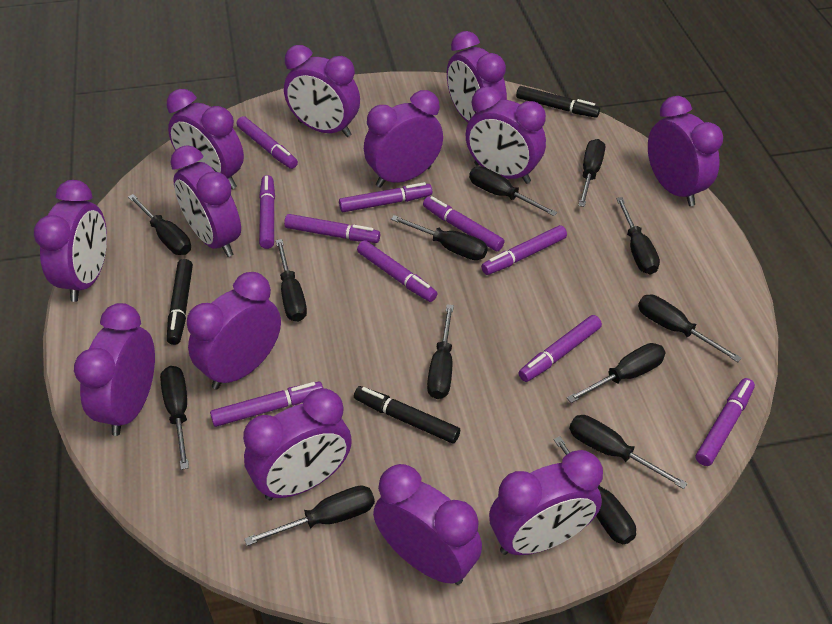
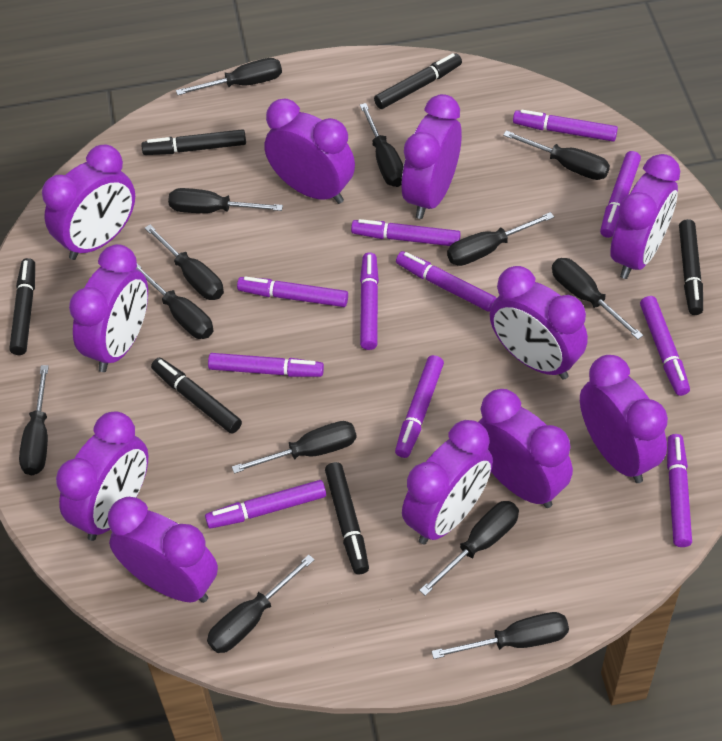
black marker: 3 -> 6
purple clock: 13 -> 11
purple marker: 10 -> 11

